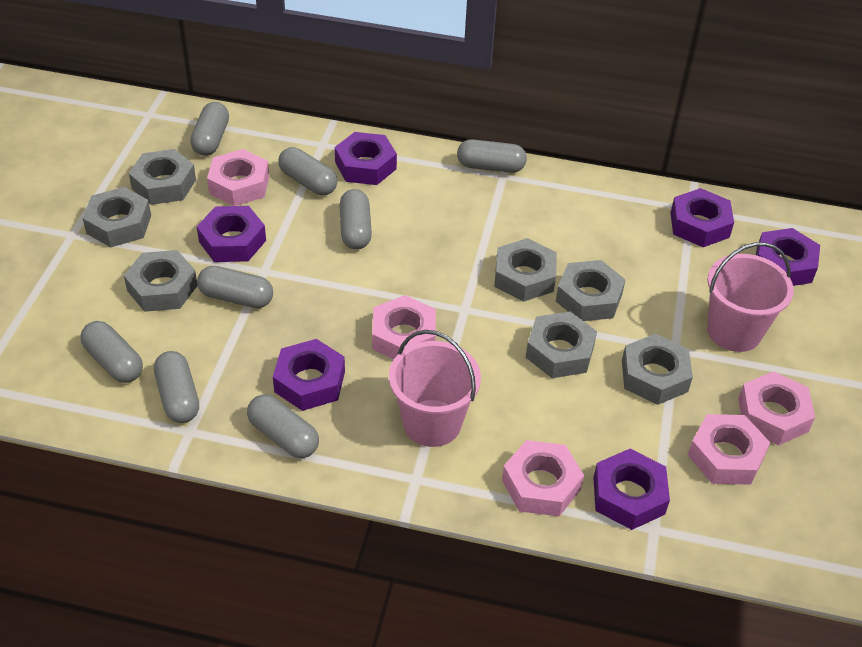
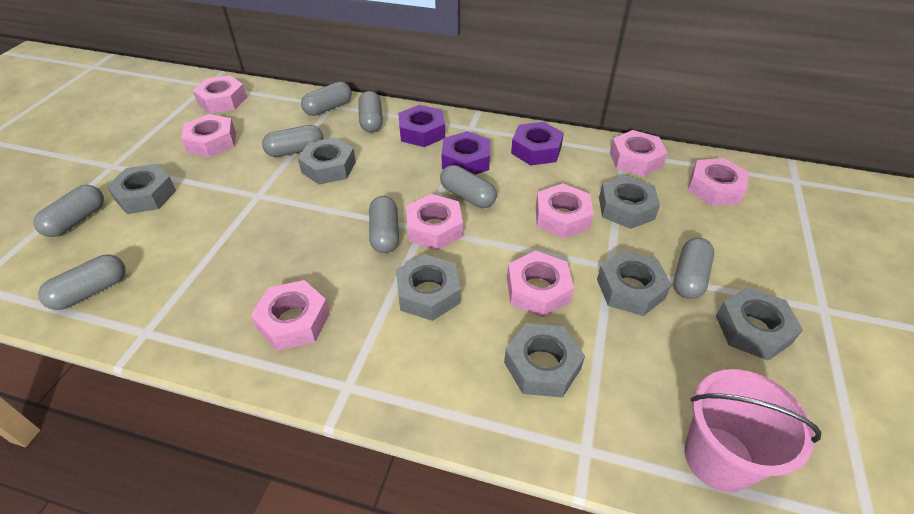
pink bucket: 2 -> 1
pink nut: 5 -> 8
purple nut: 6 -> 3

